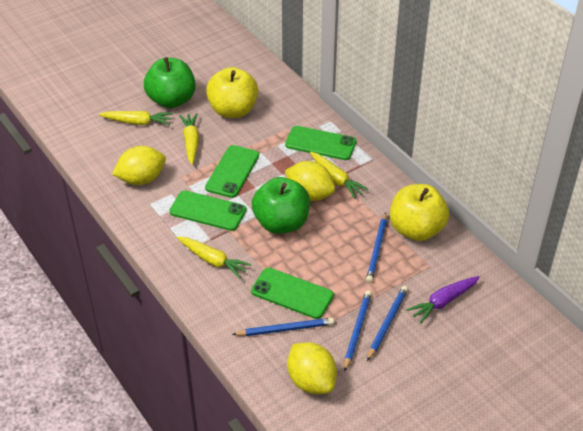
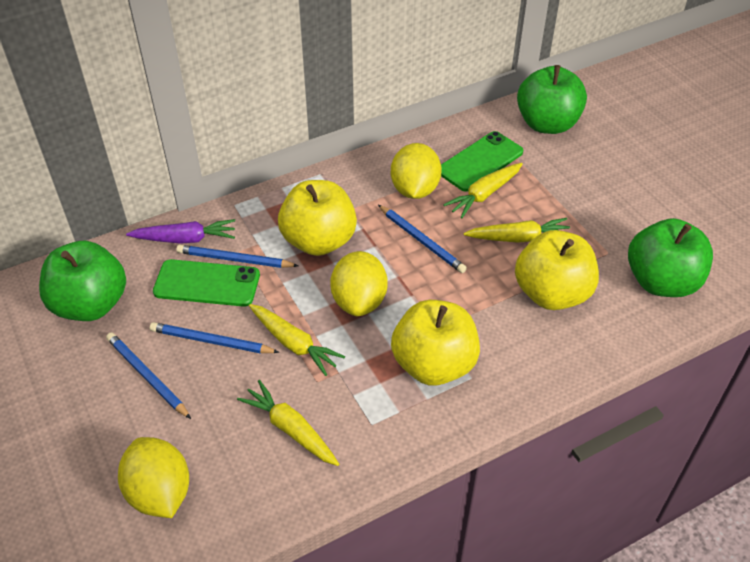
green apple: 2 -> 3
green phone: 4 -> 2
yellow apple: 2 -> 3

